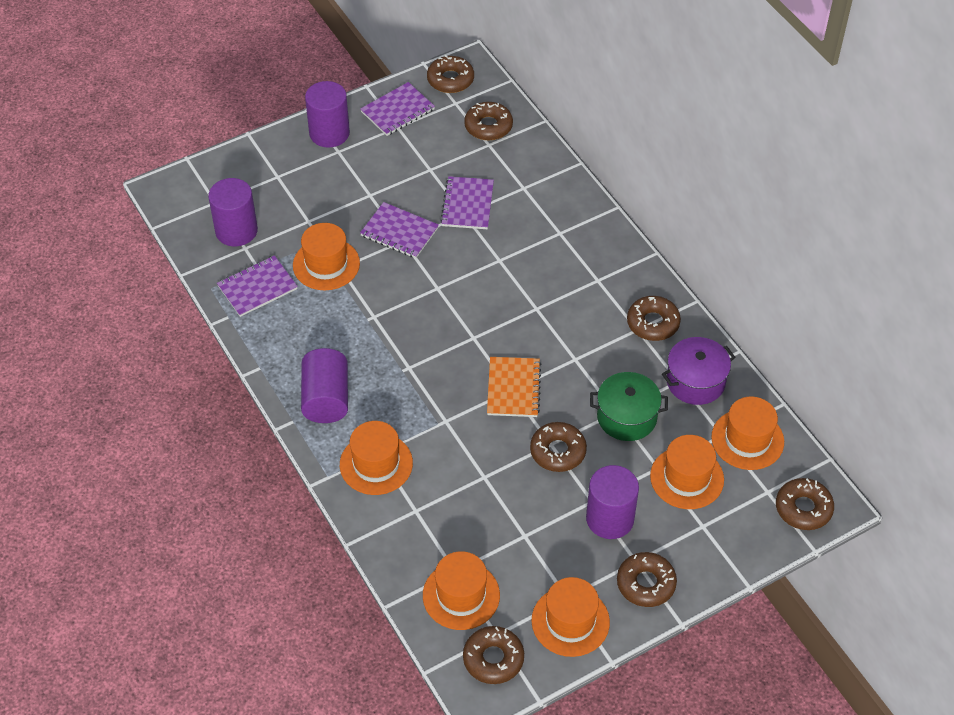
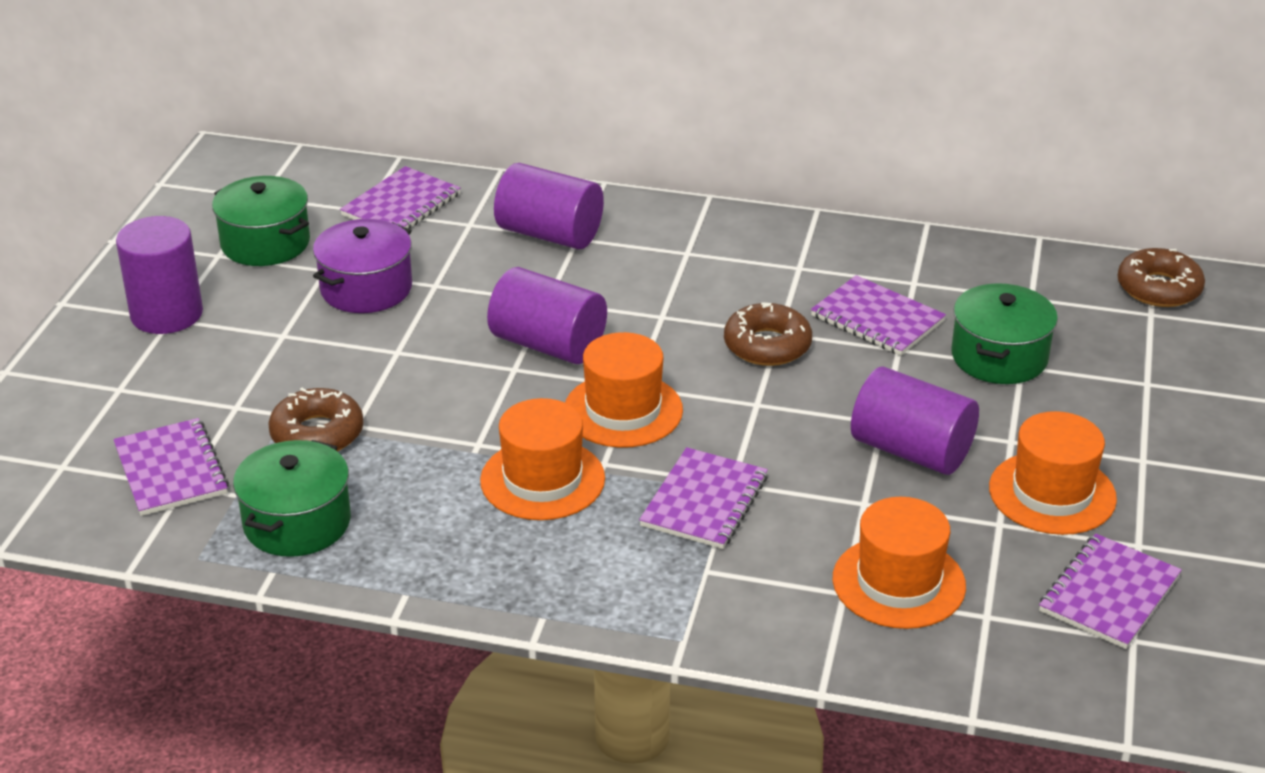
brown donut: 7 -> 3
green pot: 1 -> 3
orange hat: 6 -> 4
orange notebook: 1 -> 0
purple notebook: 4 -> 5

